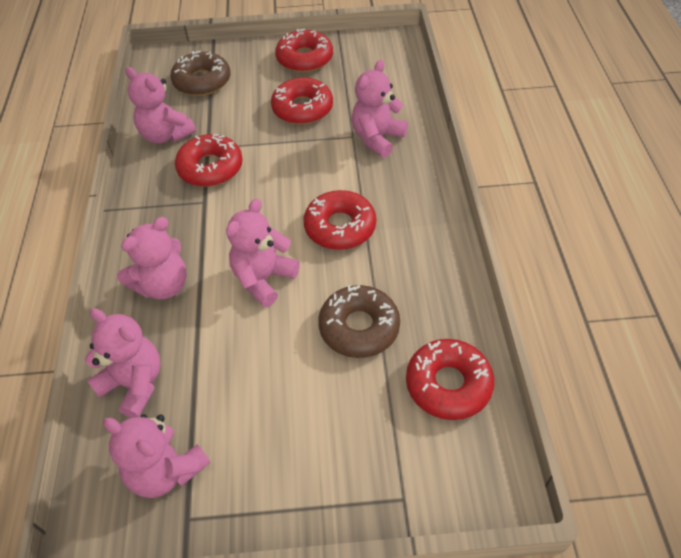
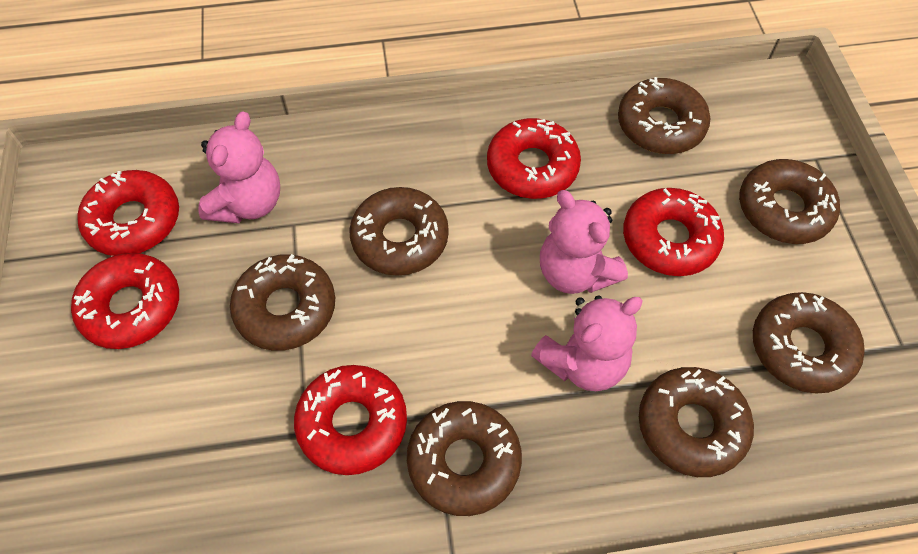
brown donut: 2 -> 7
pink teddy bear: 6 -> 3

